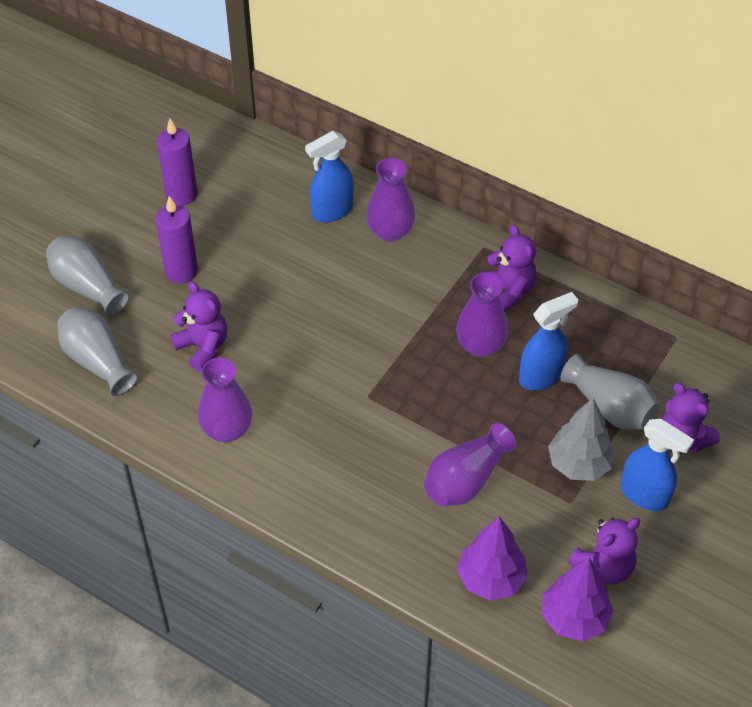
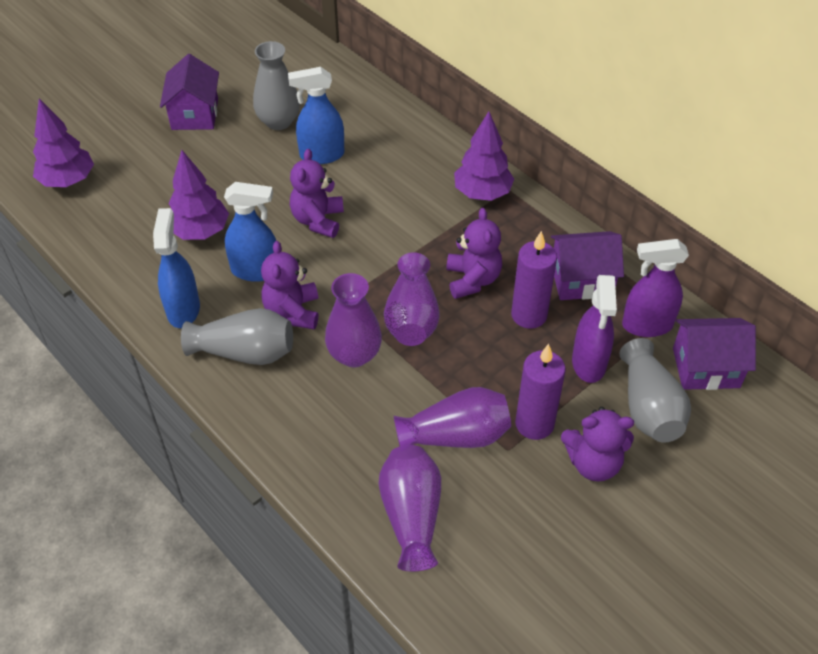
grey tree: 1 -> 0
purple house: 0 -> 3
purple spray bottle: 0 -> 2
purple tree: 2 -> 3

